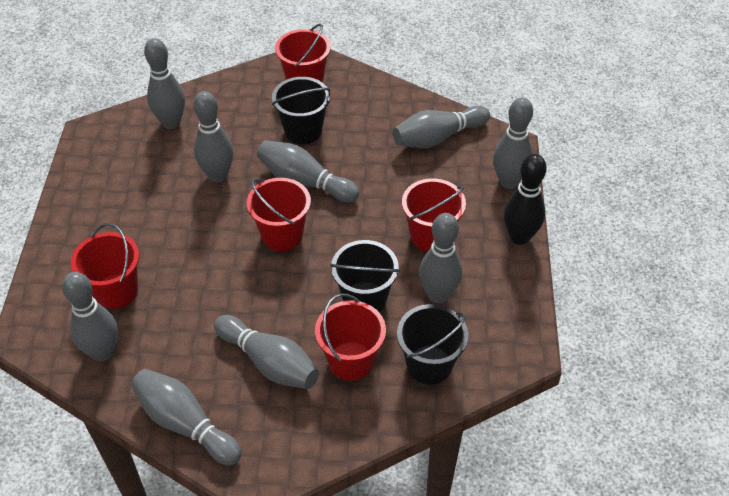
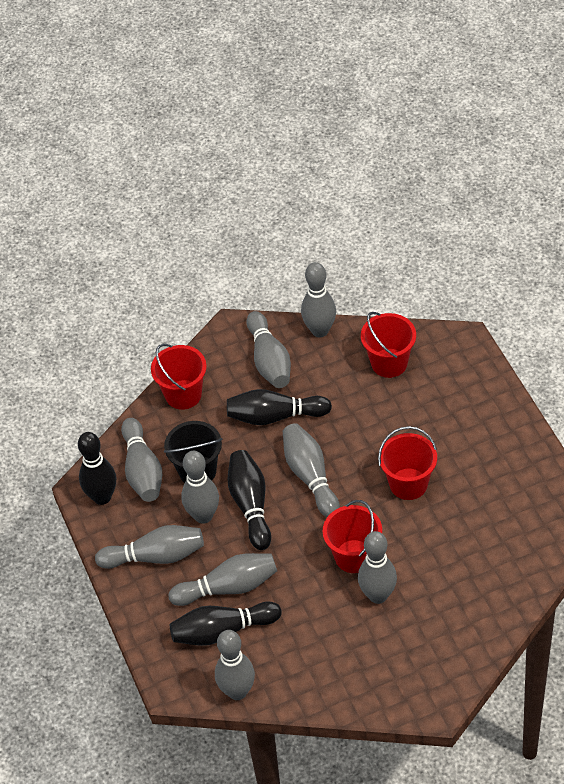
black bowling pin: 1 -> 4
black bucket: 3 -> 1
red bucket: 5 -> 4

